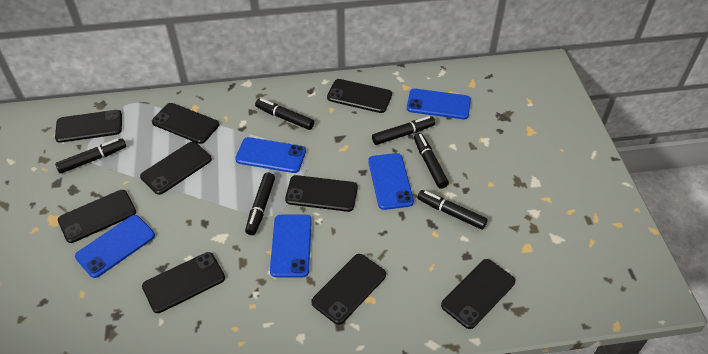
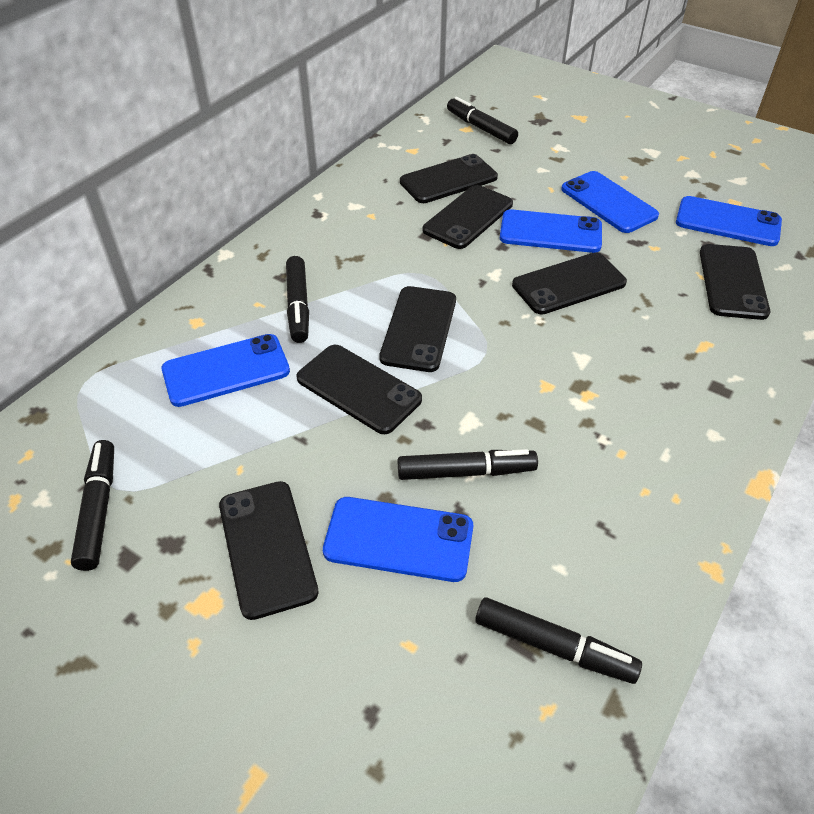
black marker: 6 -> 5
black phone: 9 -> 7

